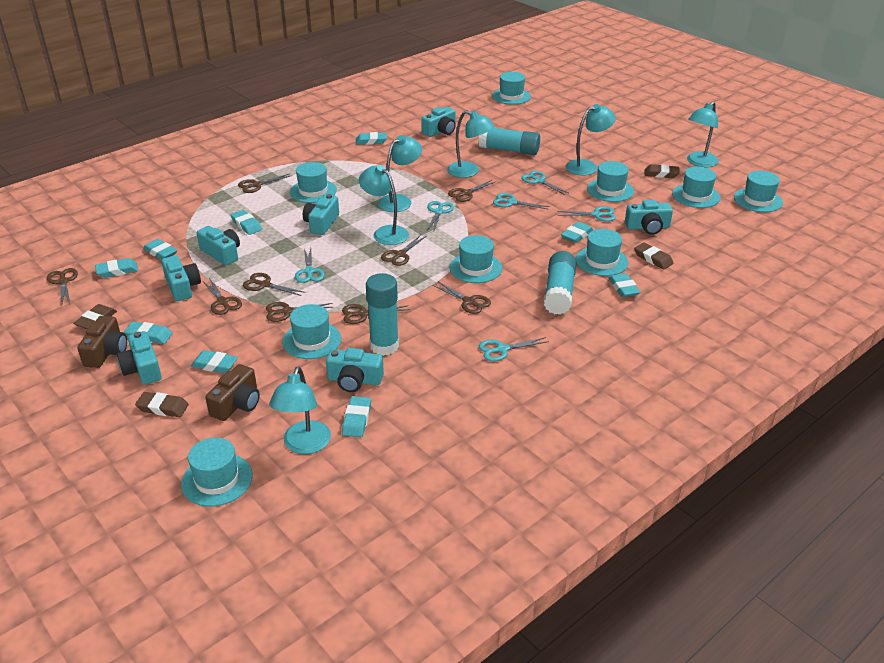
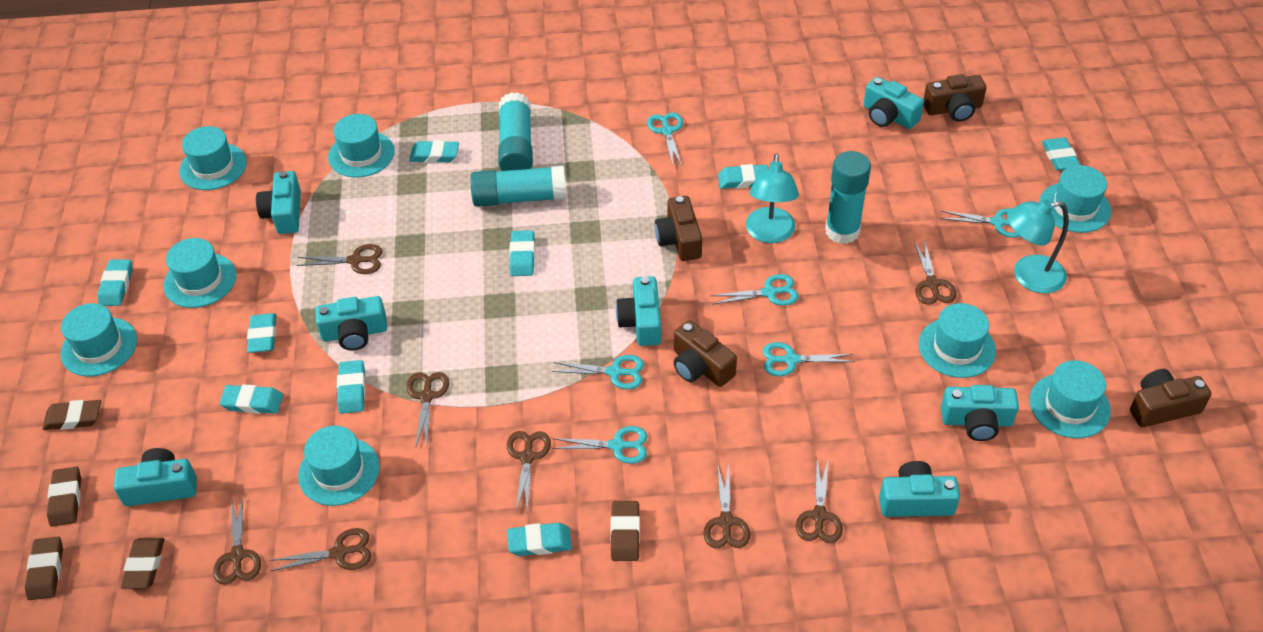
brown camera: 2 -> 4
brown eraser: 4 -> 5
brown scissors: 9 -> 8
turquoise hat: 9 -> 8
turquoise lamp: 6 -> 2

